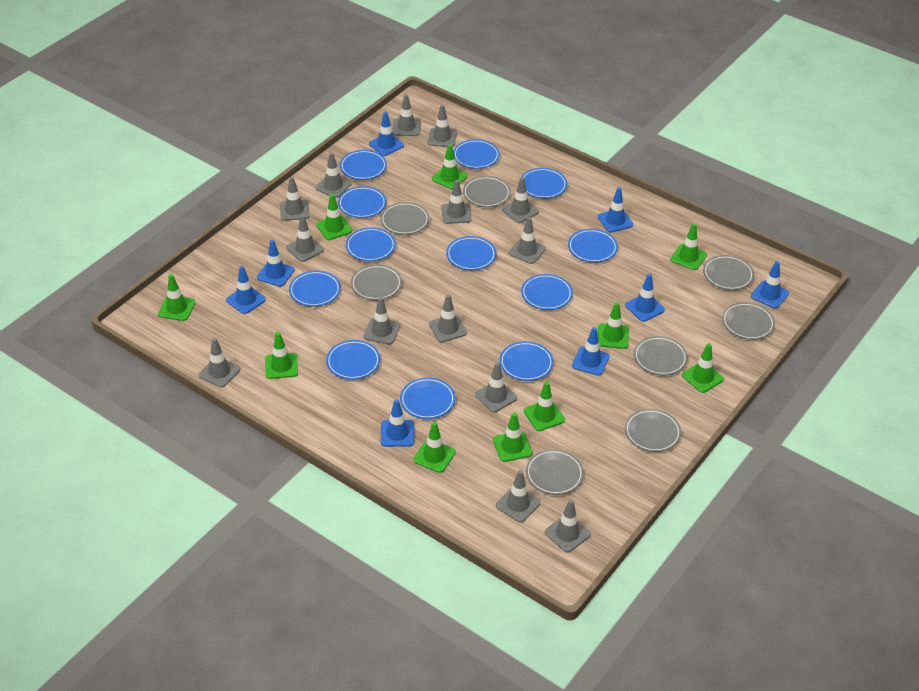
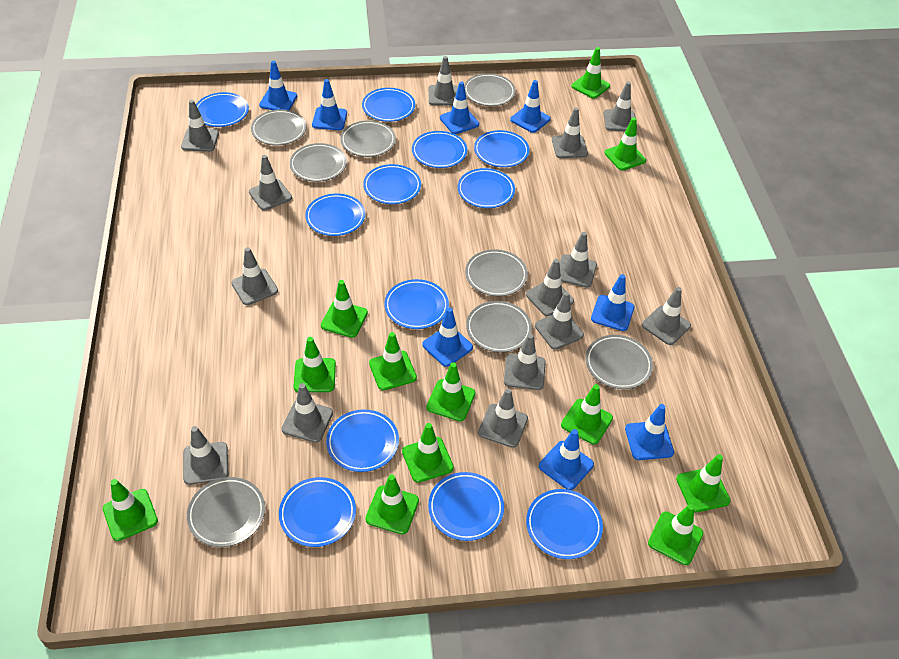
green traffic cone: 10 -> 12

